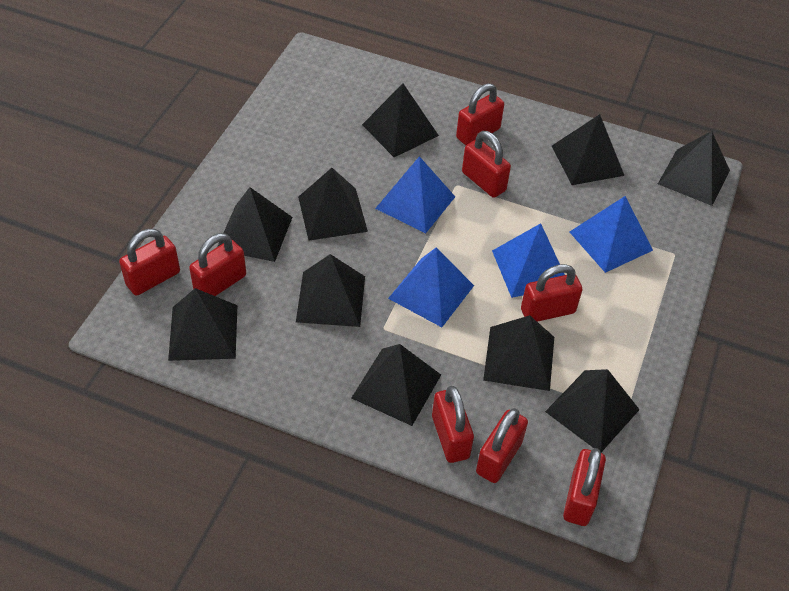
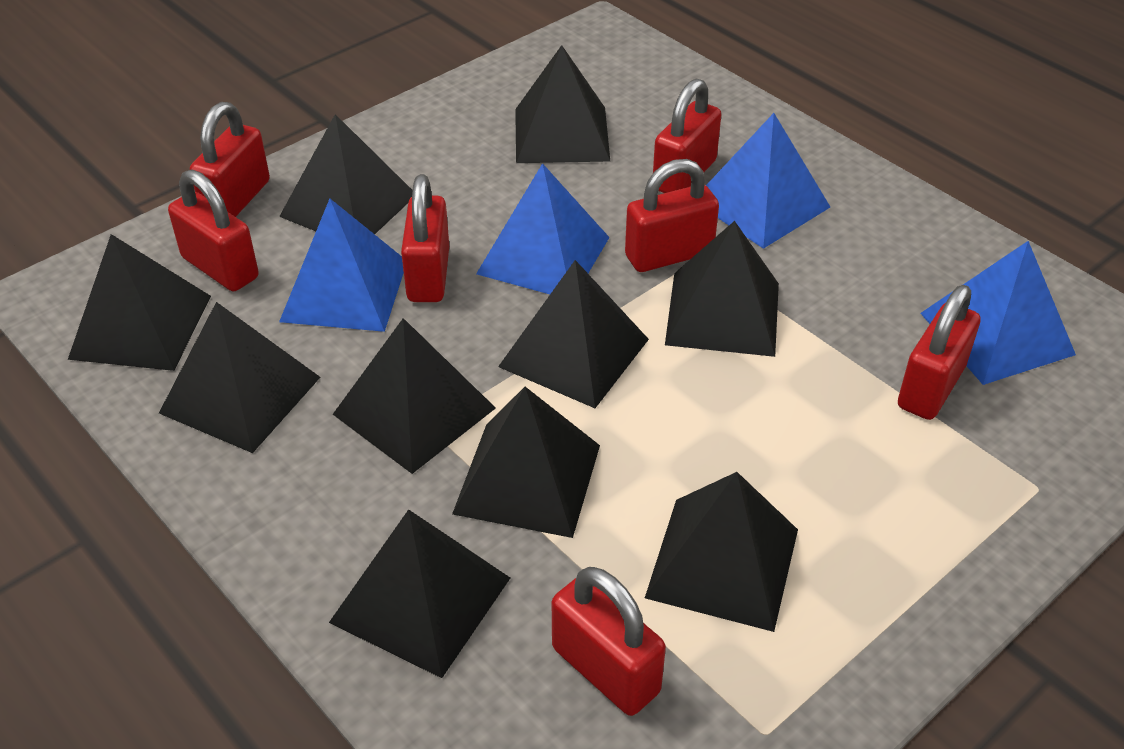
red padlock: 8 -> 7

